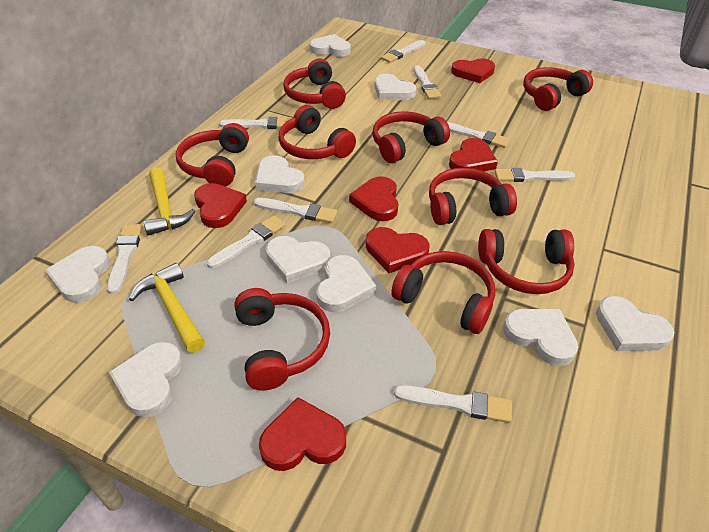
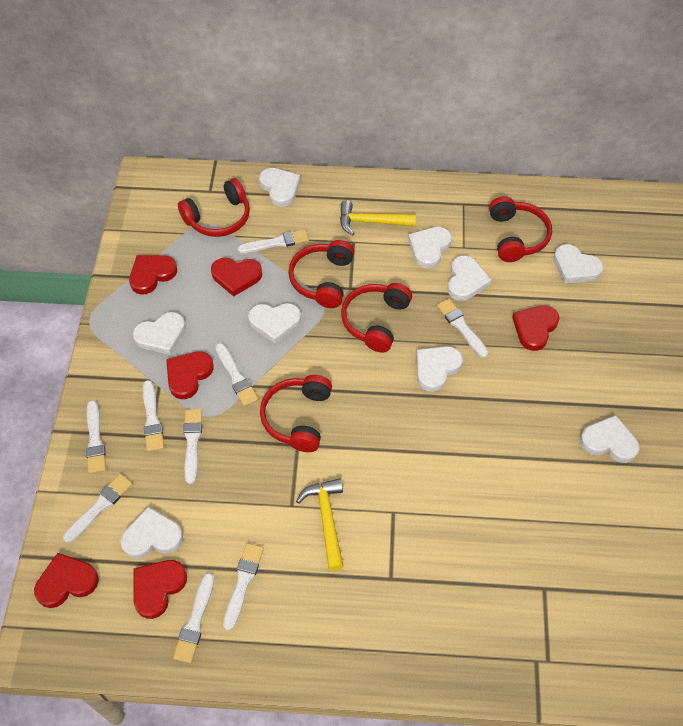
red headphones: 9 -> 5

